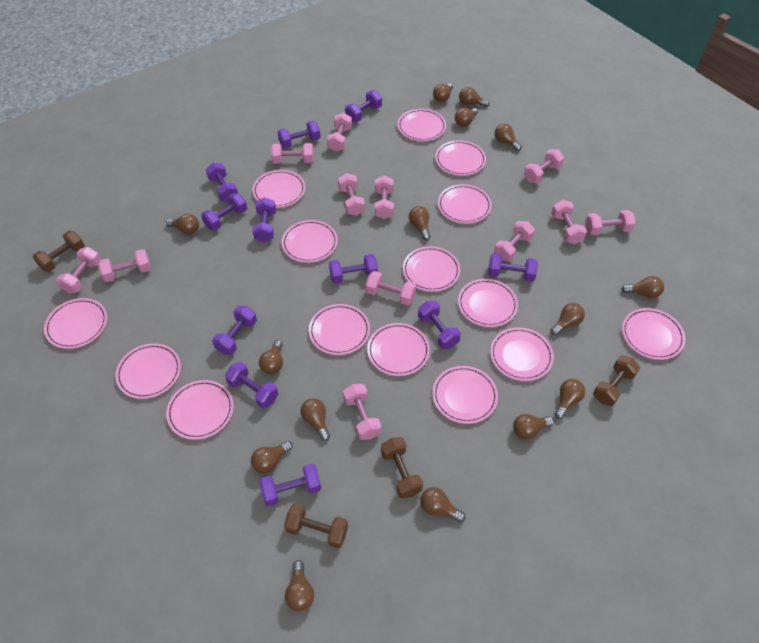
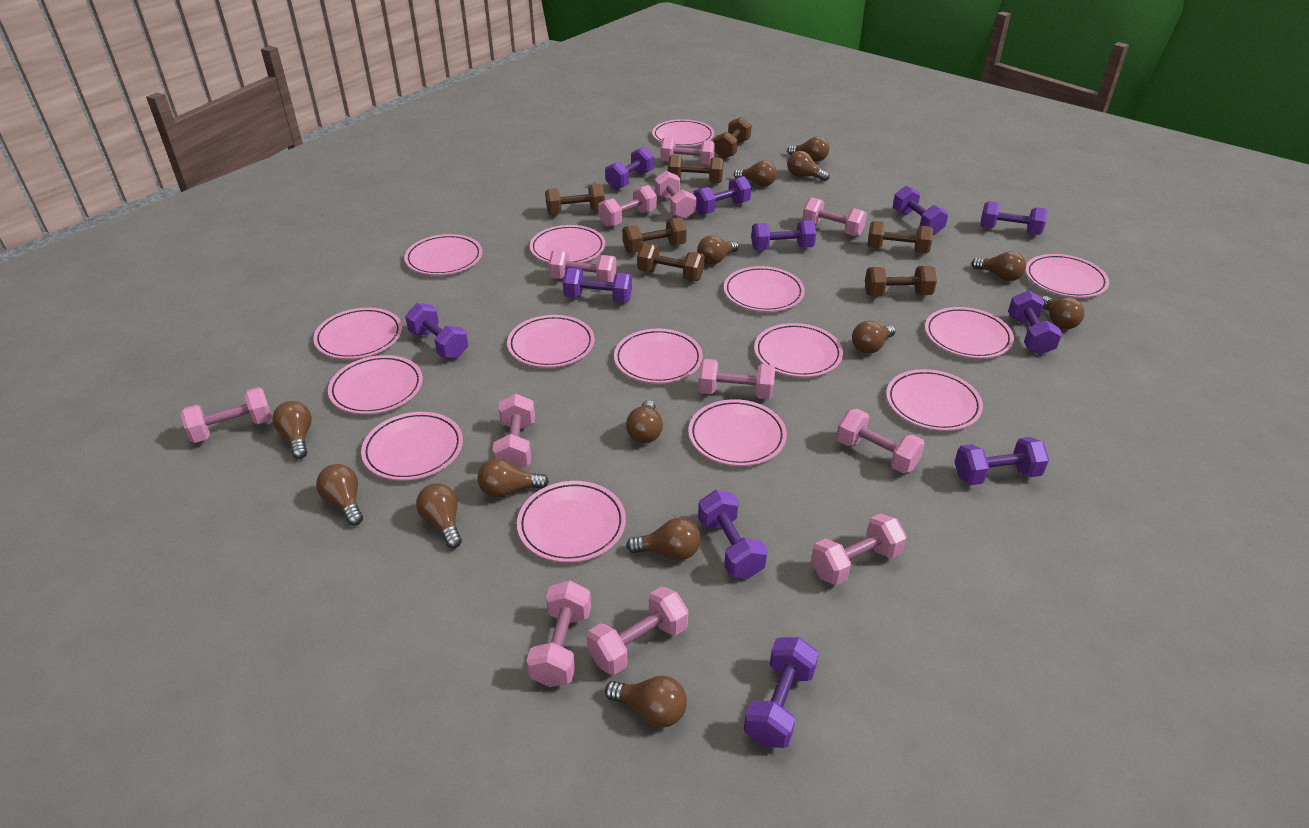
brown dumbbell: 4 -> 7
brown light bulb: 15 -> 14

